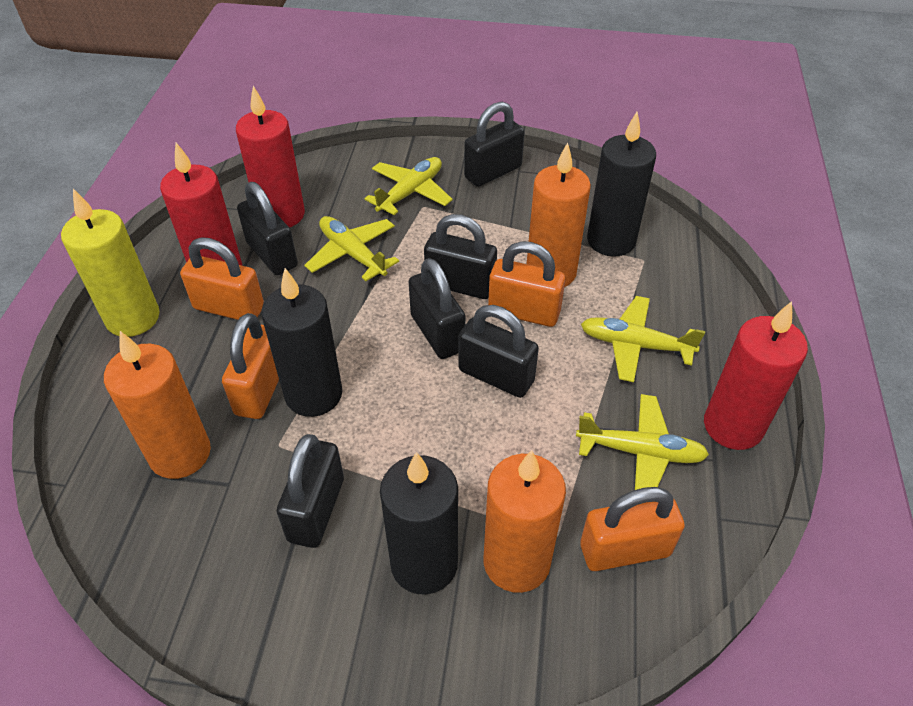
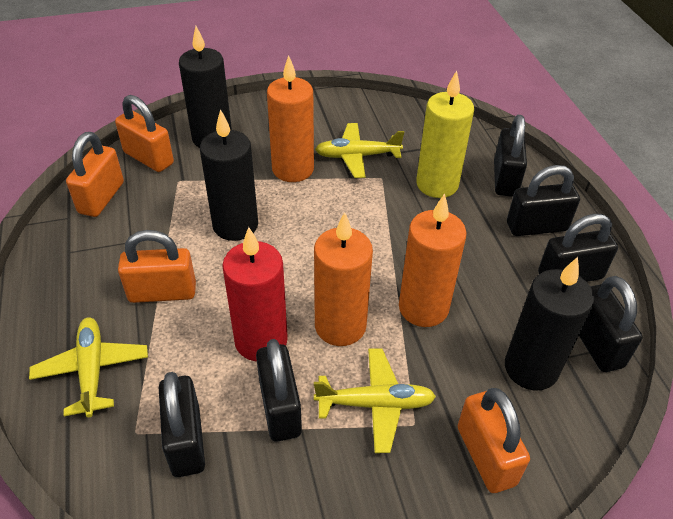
red candle: 3 -> 1
yellow plane: 4 -> 3

